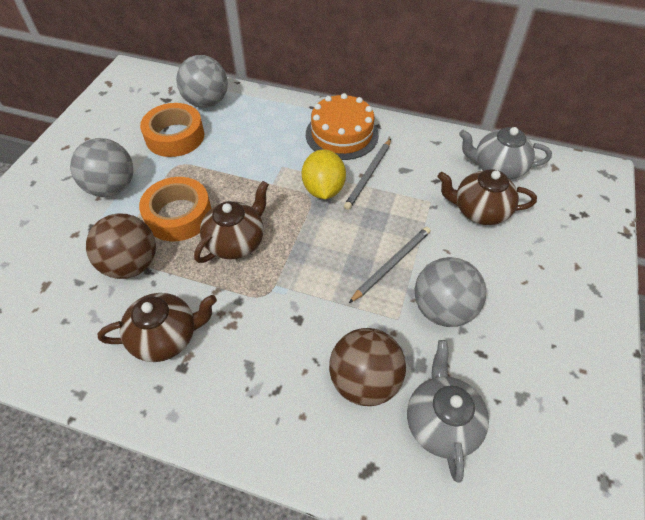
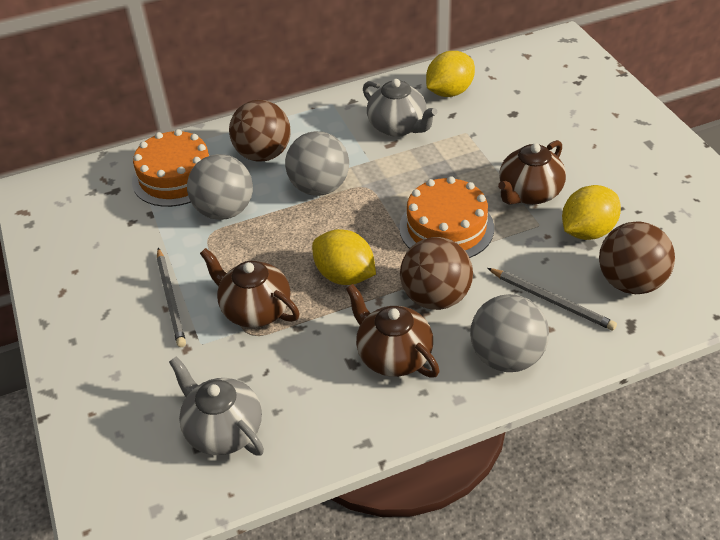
brown ball: 2 -> 3
orange cake: 1 -> 2
orange tape: 2 -> 0
yellow lemon: 1 -> 3

